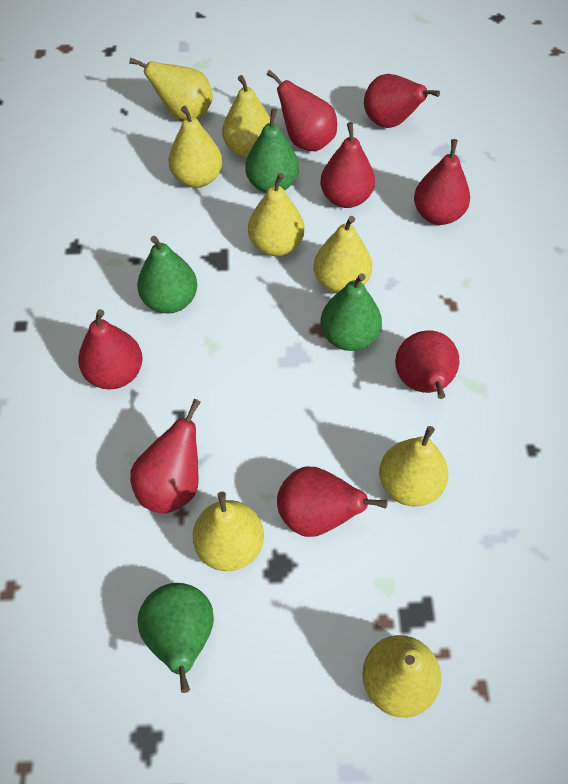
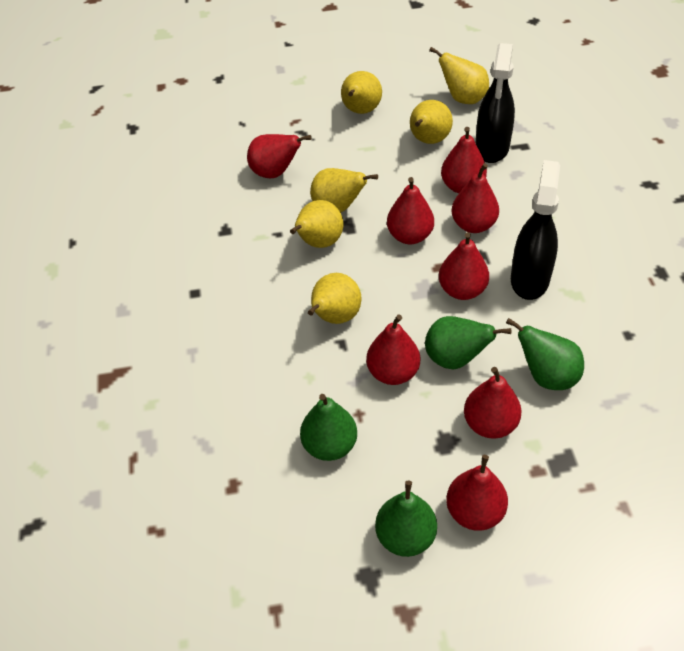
black spray bottle: 0 -> 2
yellow pear: 8 -> 6

